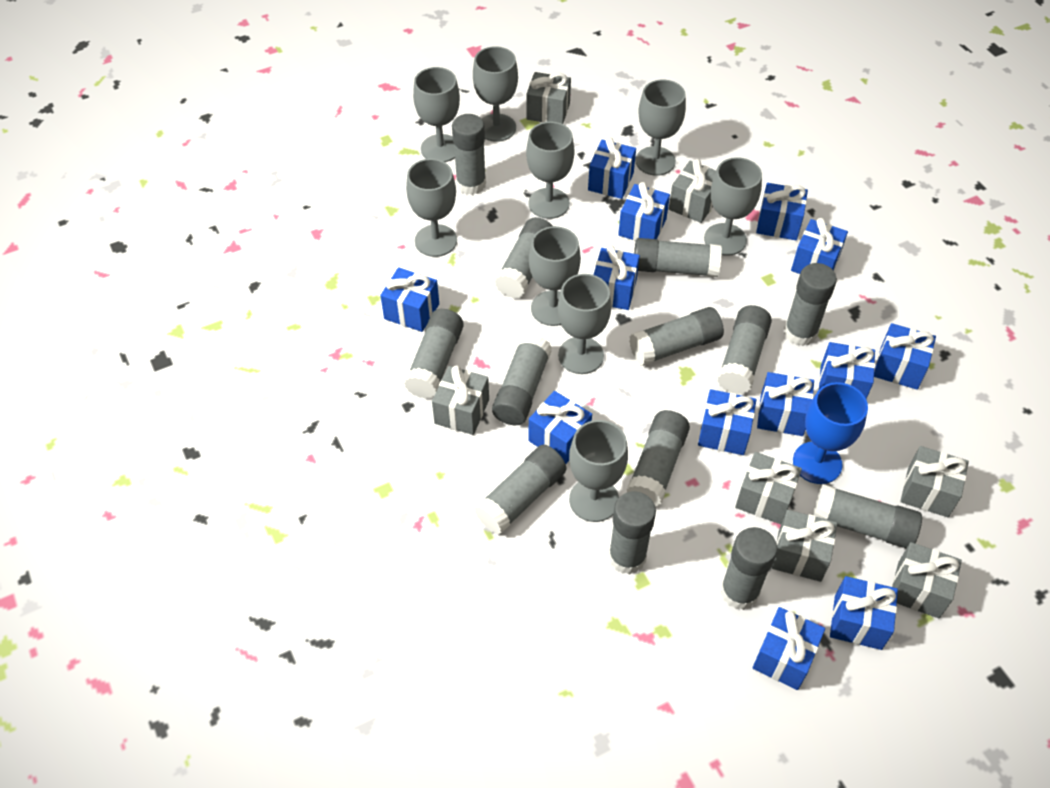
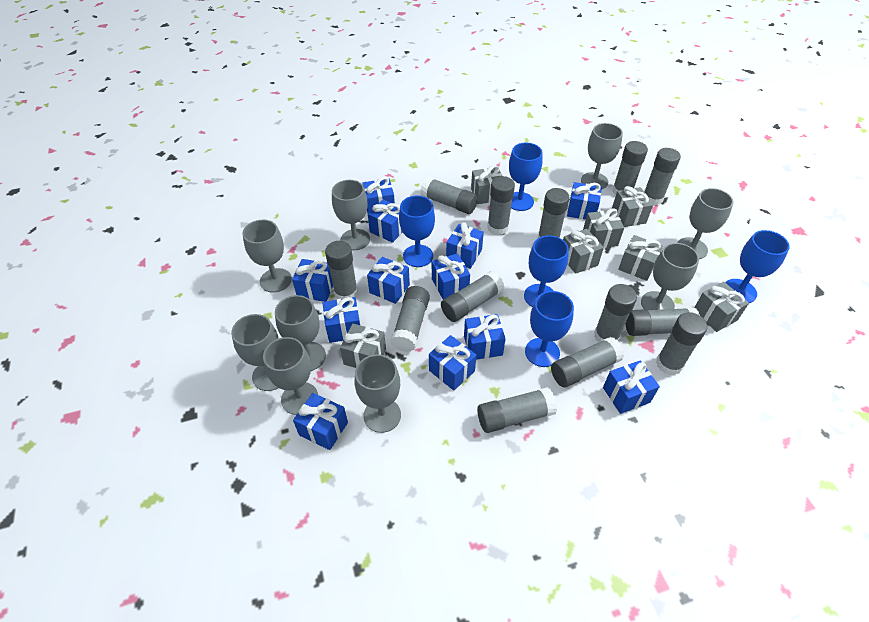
blue gift: 13 -> 12
blue goblet: 1 -> 5

